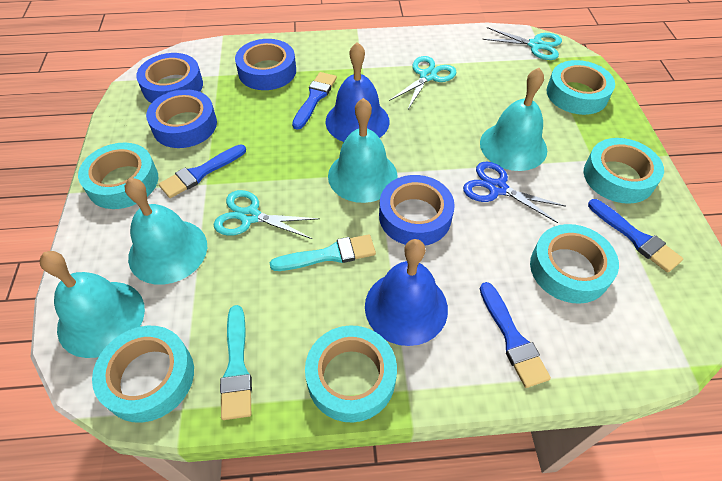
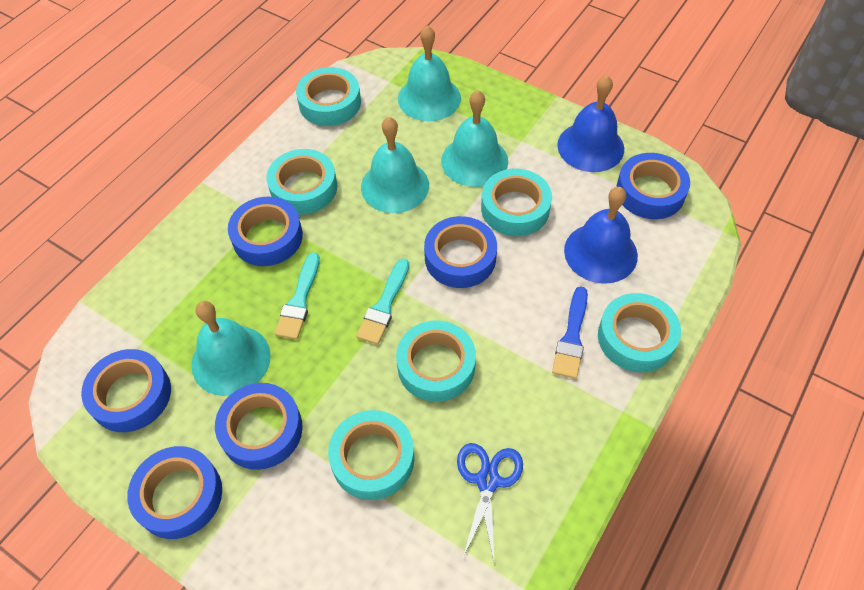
blue brush: 4 -> 1
blue tape: 4 -> 6
turquoise scissors: 3 -> 0

